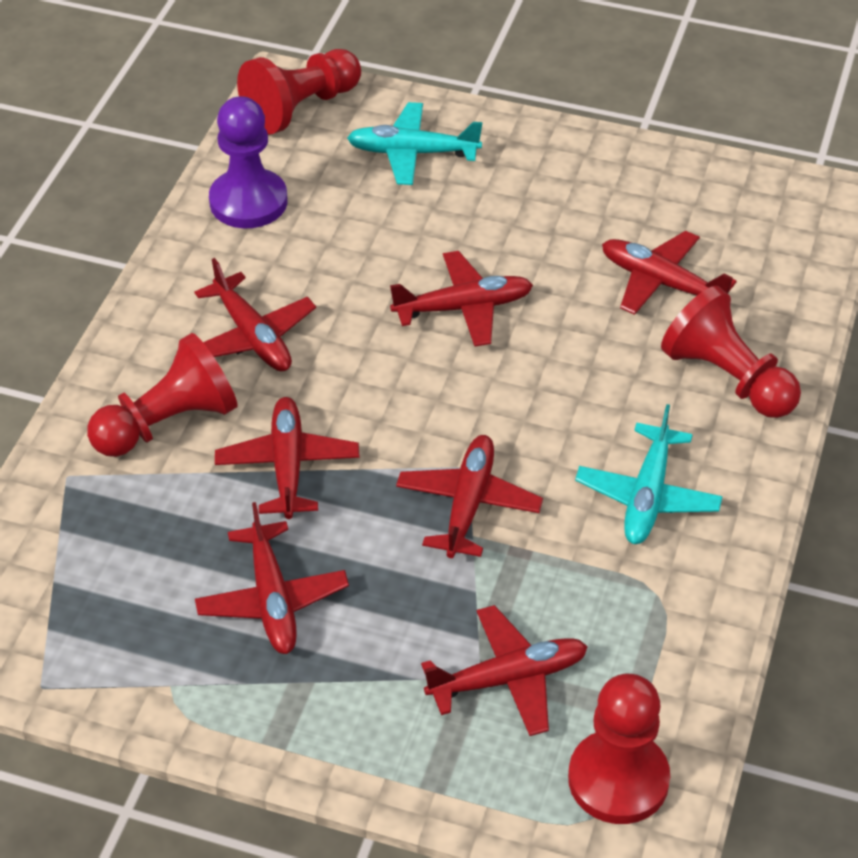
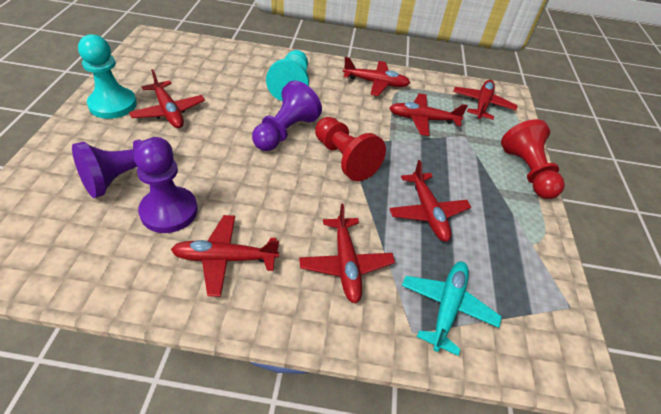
purple pawn: 1 -> 3
red pawn: 4 -> 2
turquoise pawn: 0 -> 2
turquoise plane: 2 -> 1

